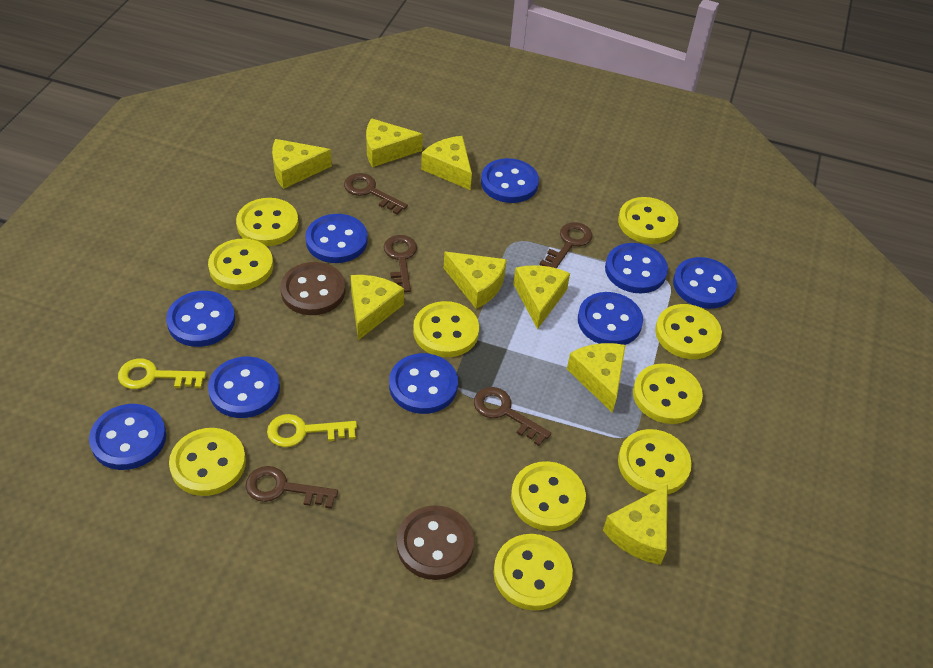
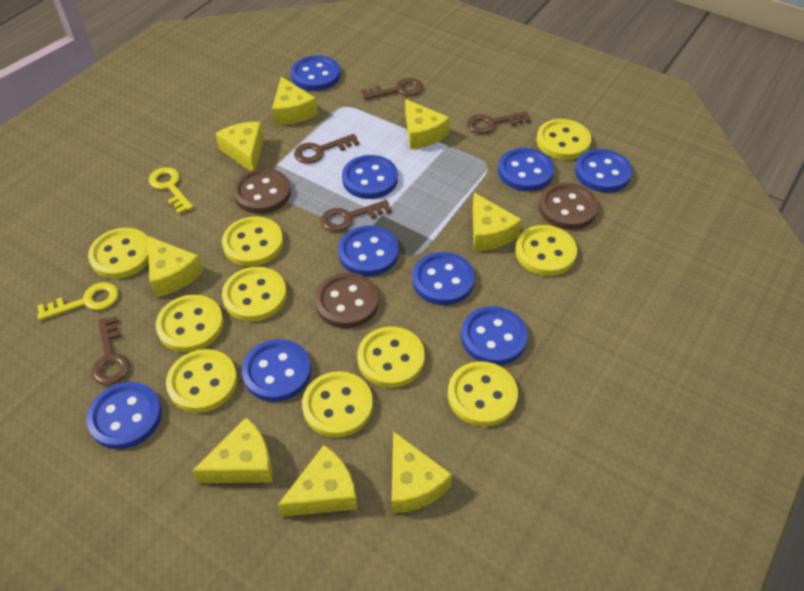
brown button: 2 -> 3

